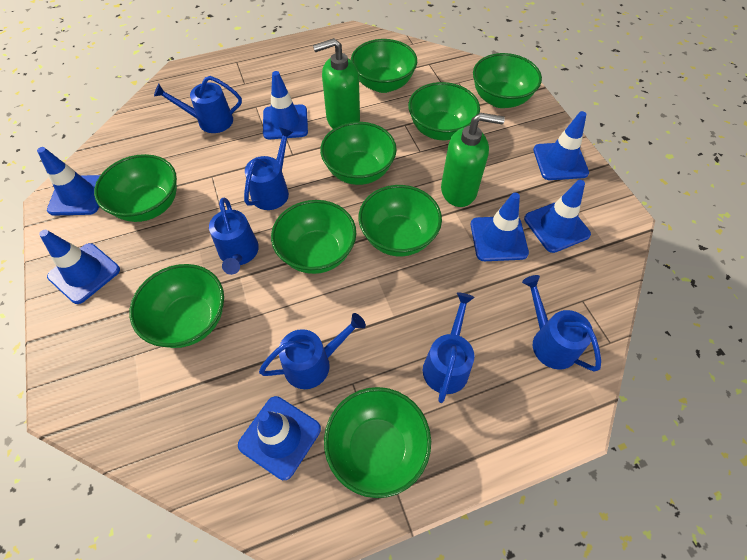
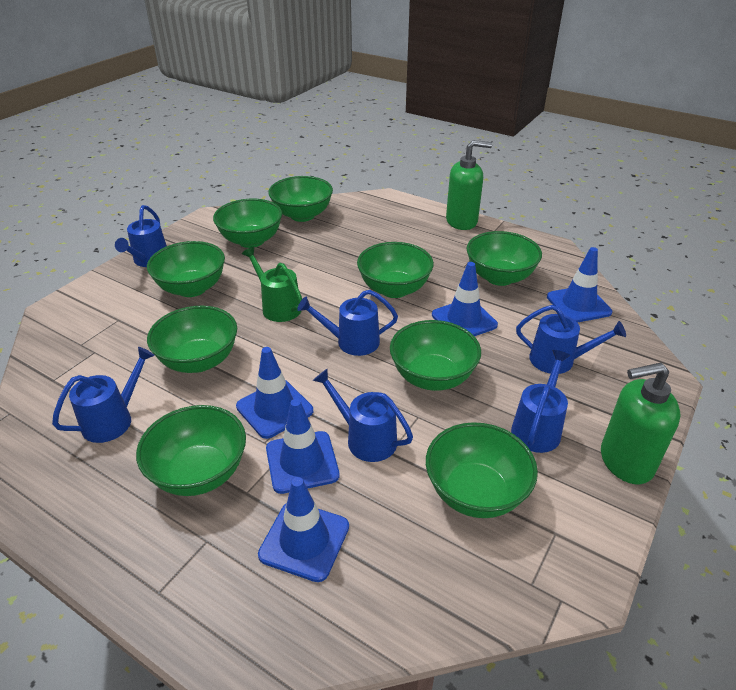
blue traffic cone: 7 -> 5
green watering can: 0 -> 1

